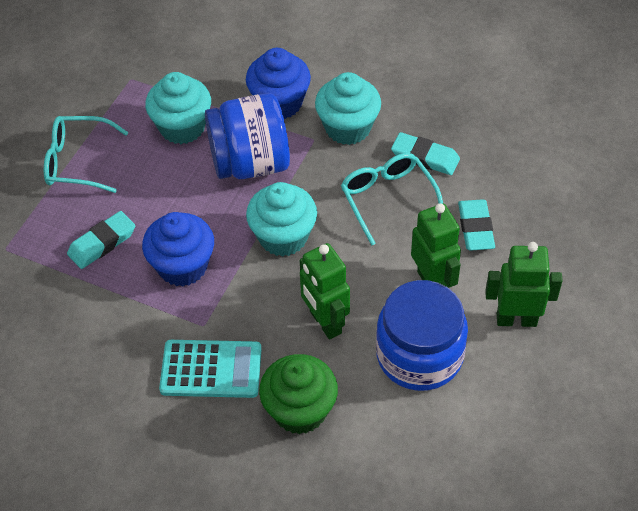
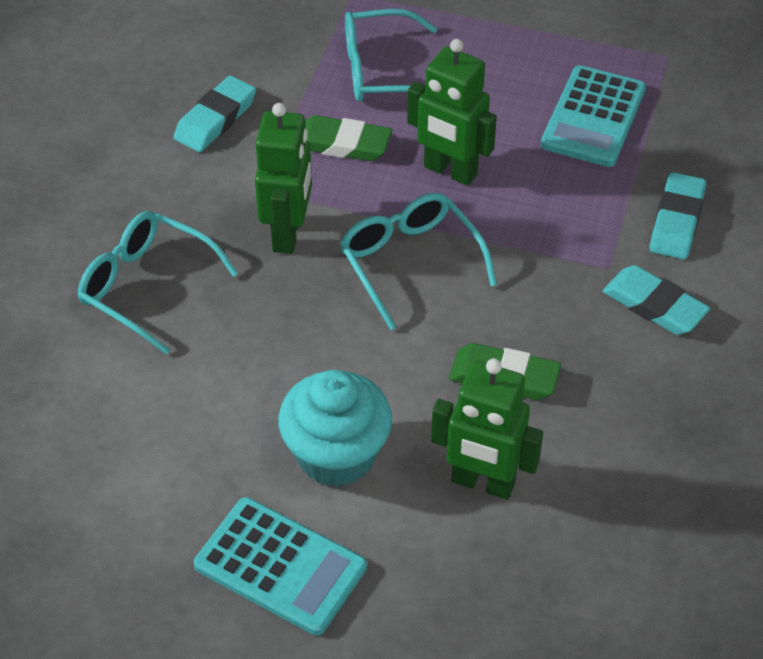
blue cupcake: 2 -> 0
blue jar: 2 -> 0
green cupcake: 1 -> 0
green eraser: 0 -> 2
turquoise calculator: 1 -> 2
turquoise cupcake: 3 -> 1
turquoise glasses: 2 -> 3

